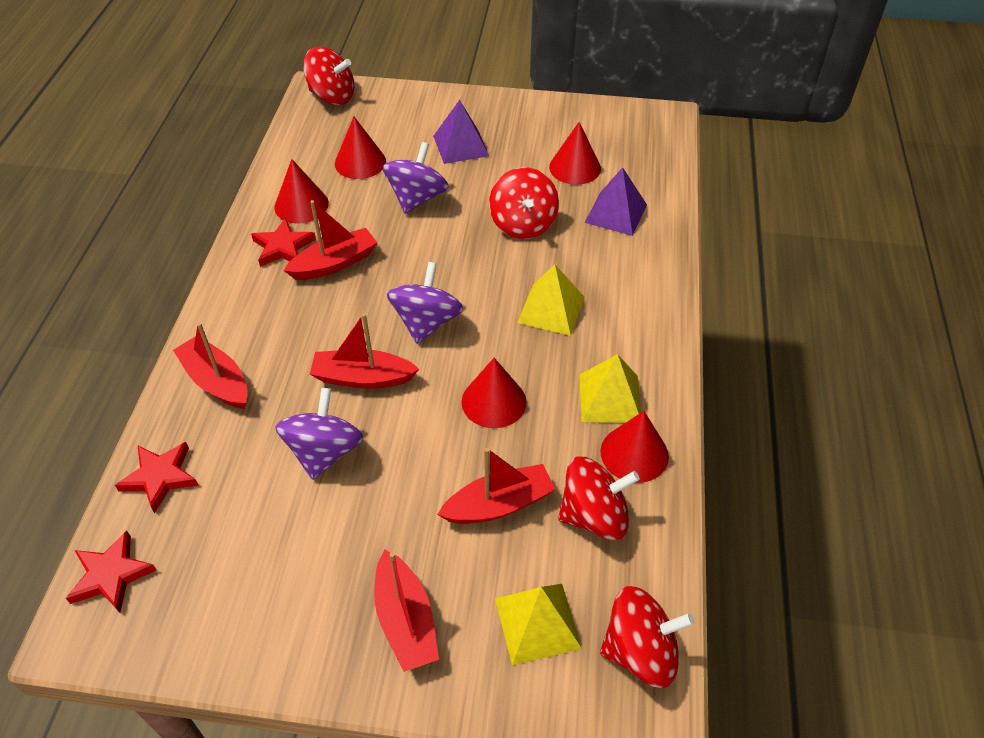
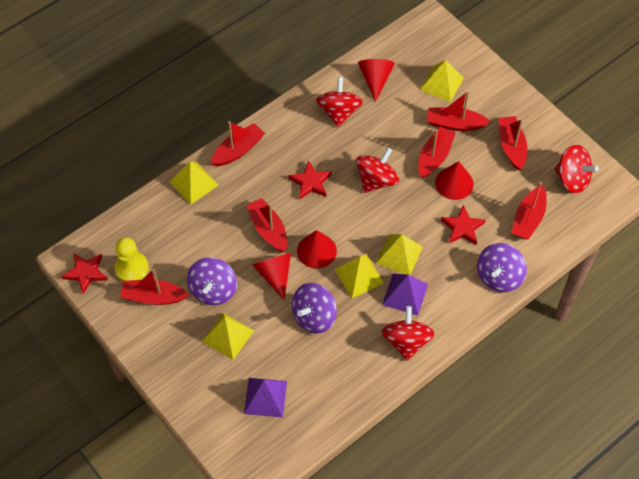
red boat: 5 -> 7
red cone: 5 -> 4
yellow pawn: 0 -> 1
yellow pyramid: 3 -> 5

